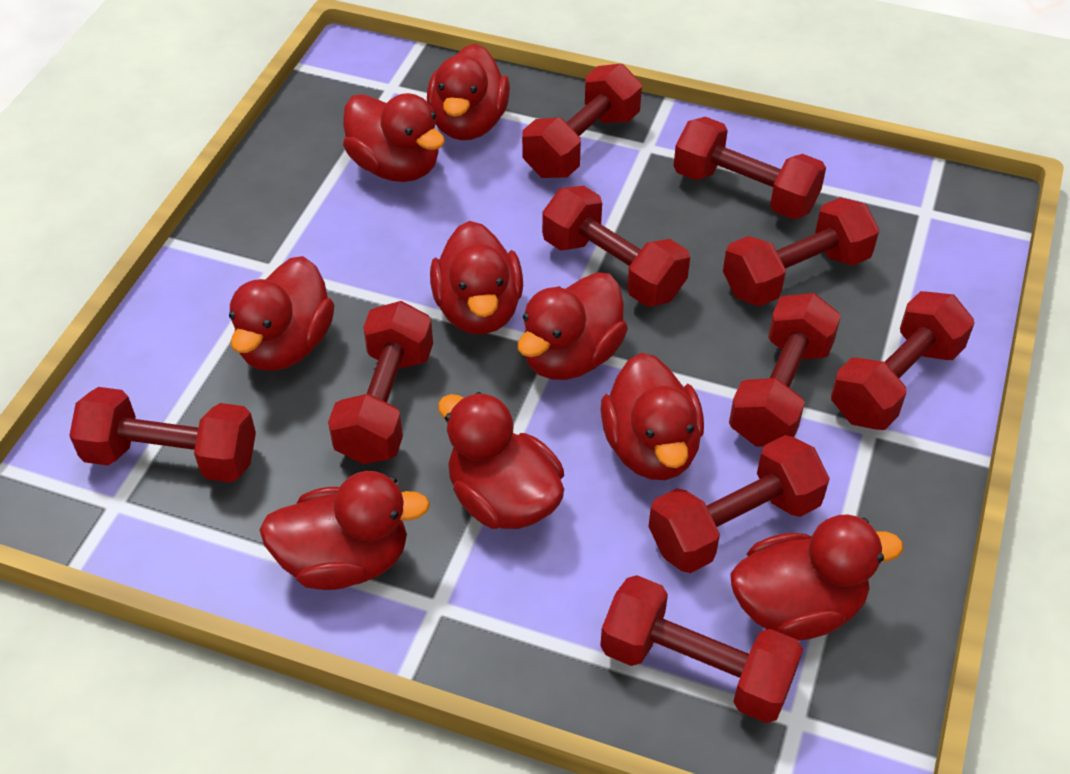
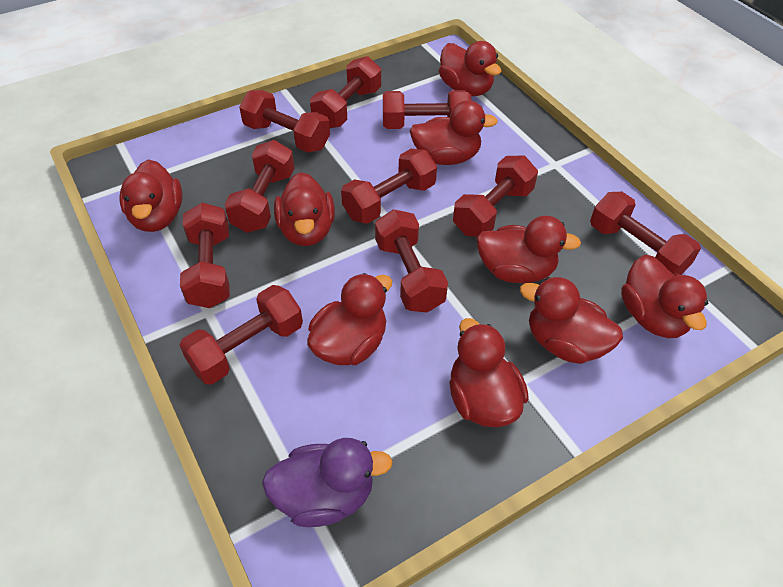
purple duck: 0 -> 1

